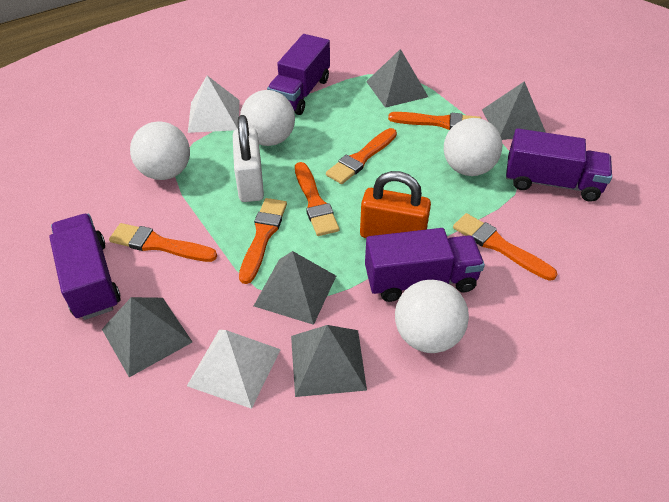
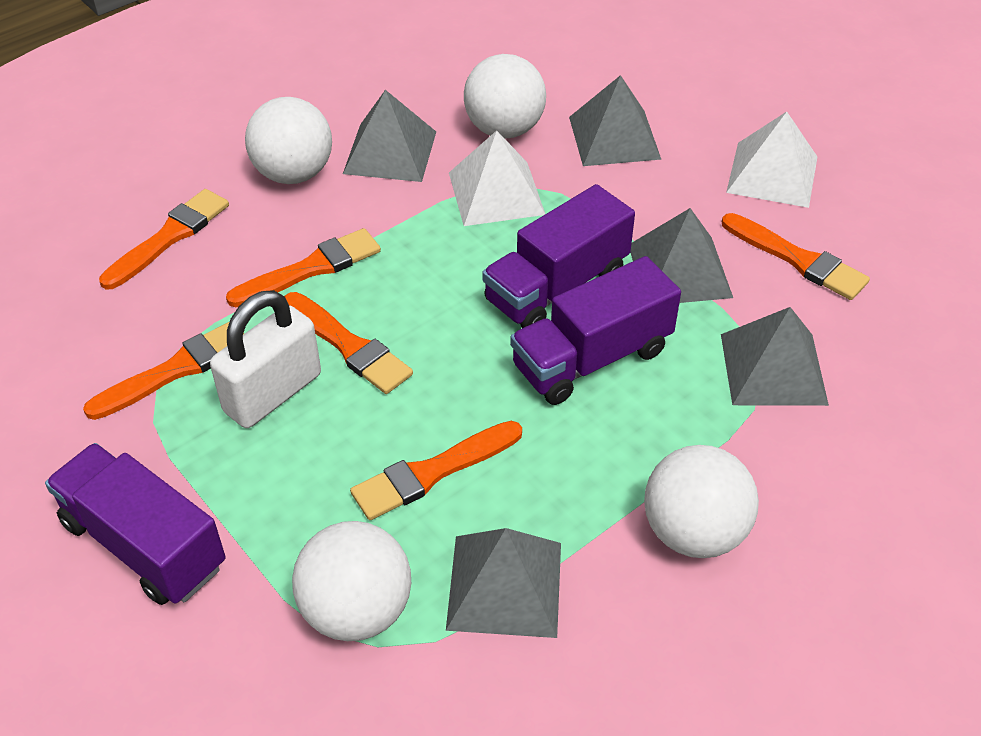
orange padlock: 1 -> 0
purple truck: 4 -> 3

